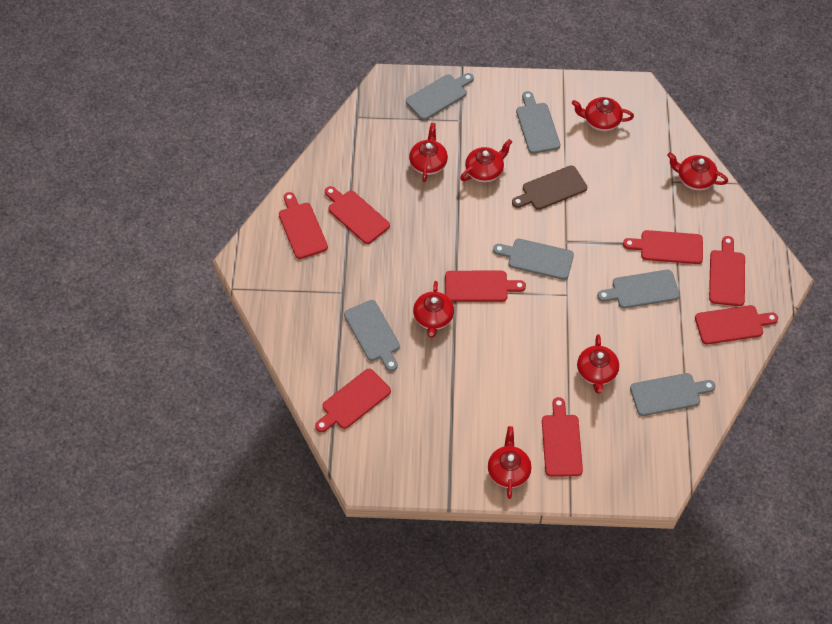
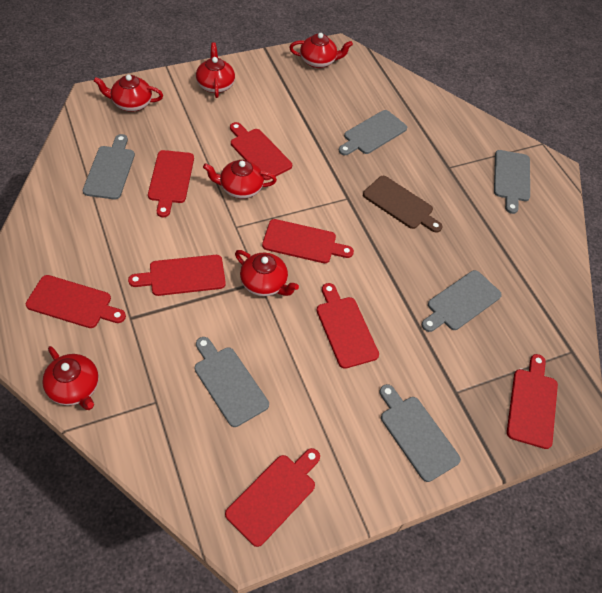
red teapot: 7 -> 6

